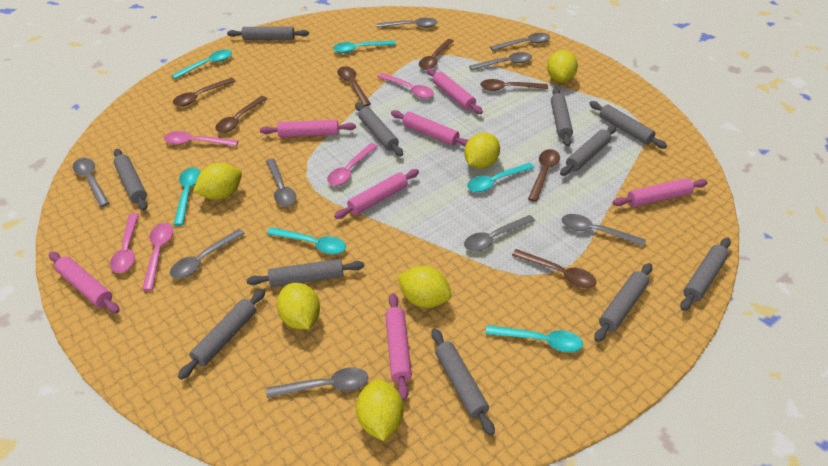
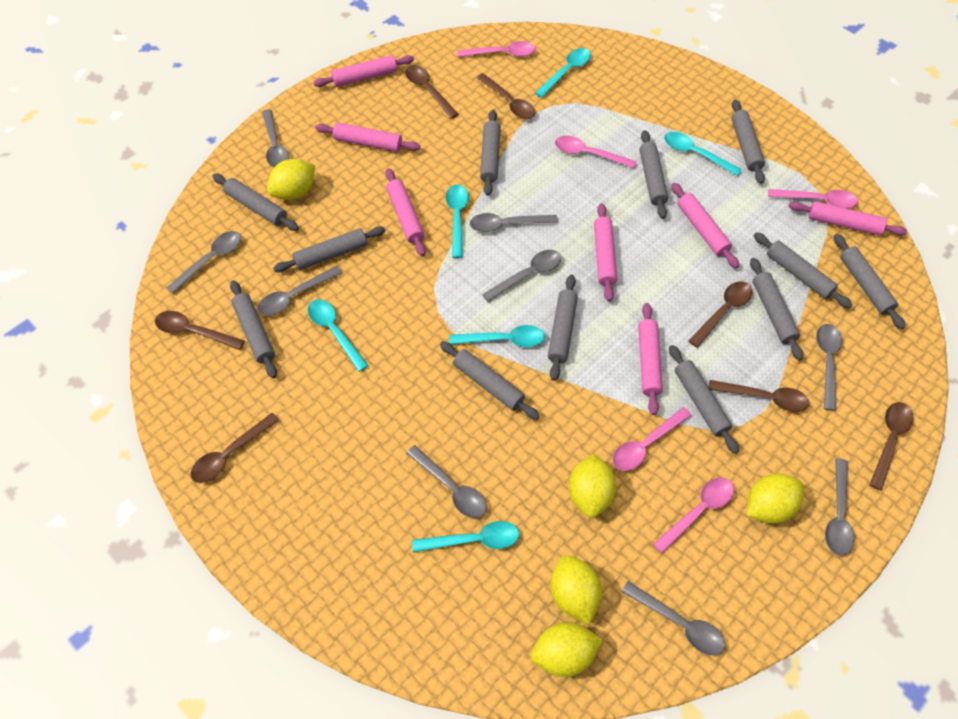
grey rolling pin: 11 -> 12
yellow lemon: 6 -> 5

